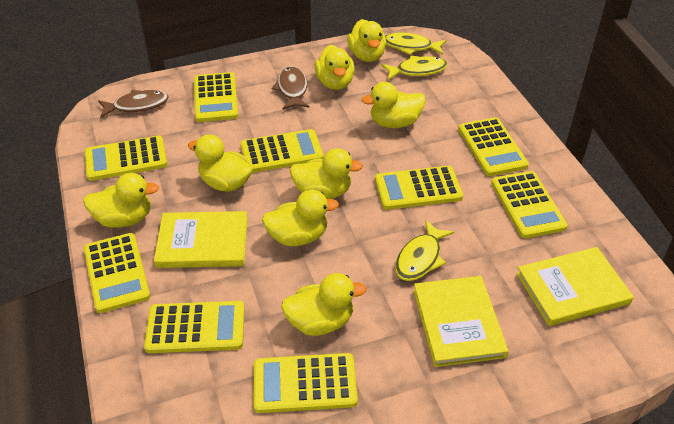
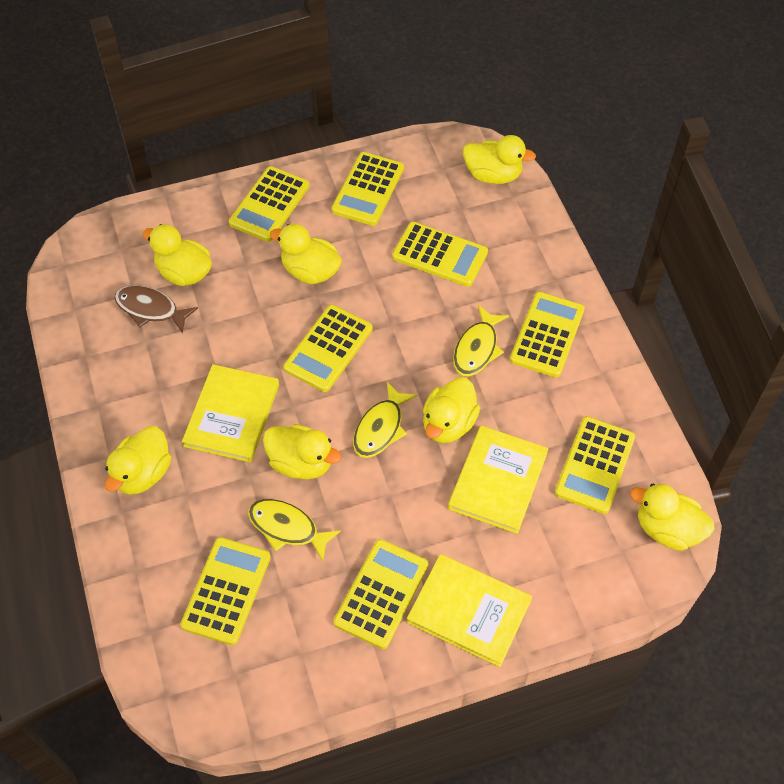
brown fish: 2 -> 1
yellow calculator: 9 -> 8
yellow duck: 8 -> 7

